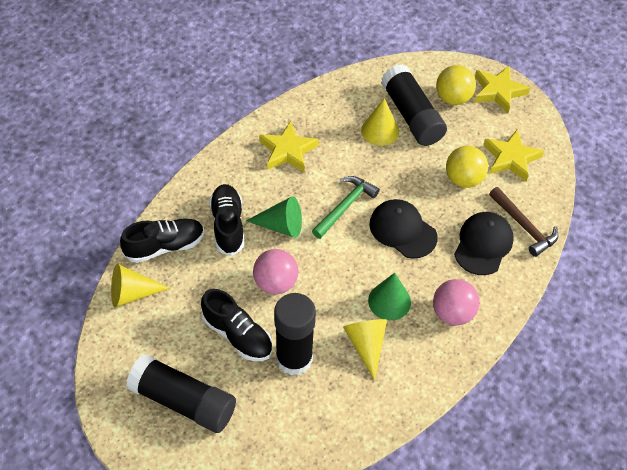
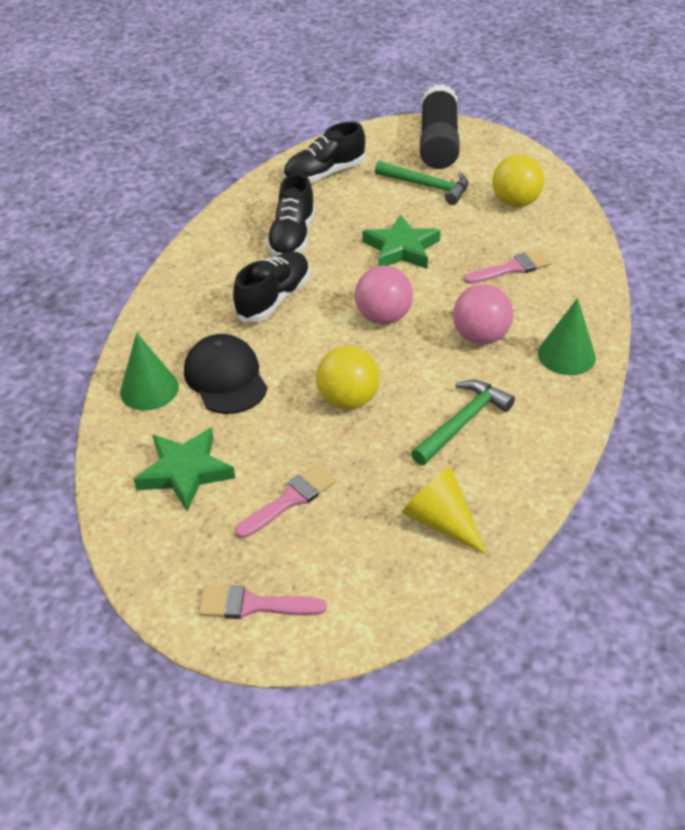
black cap: 2 -> 1
black glue stick: 3 -> 1
brown hammer: 1 -> 0
green hammer: 1 -> 2
green star: 0 -> 2
pink brush: 0 -> 3
yellow cone: 3 -> 1
yellow star: 3 -> 0

